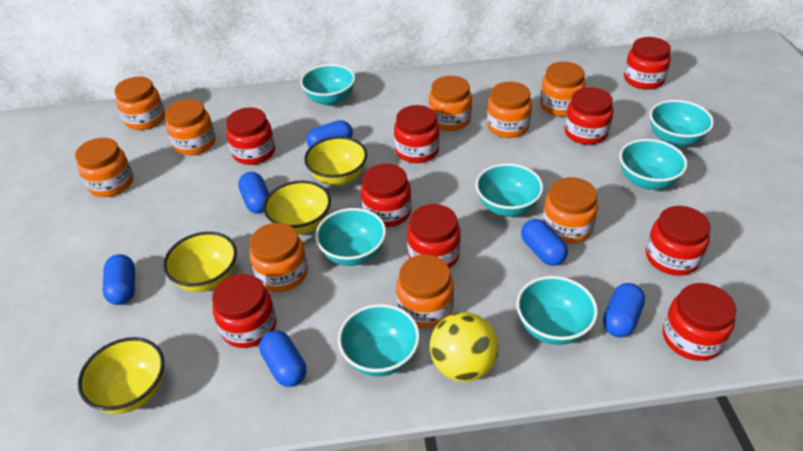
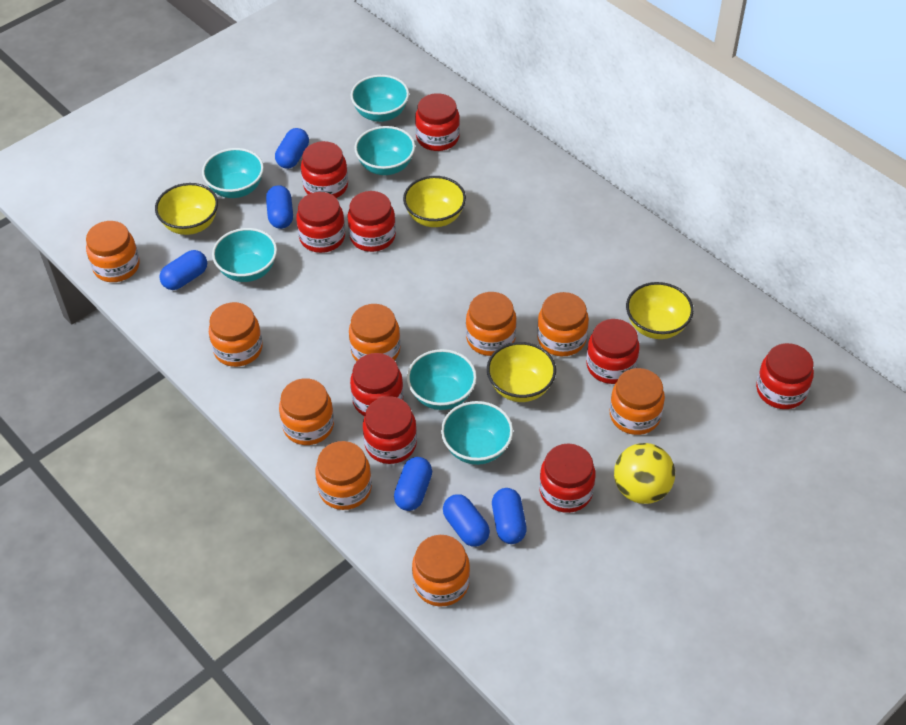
turquoise bowl: 7 -> 6

